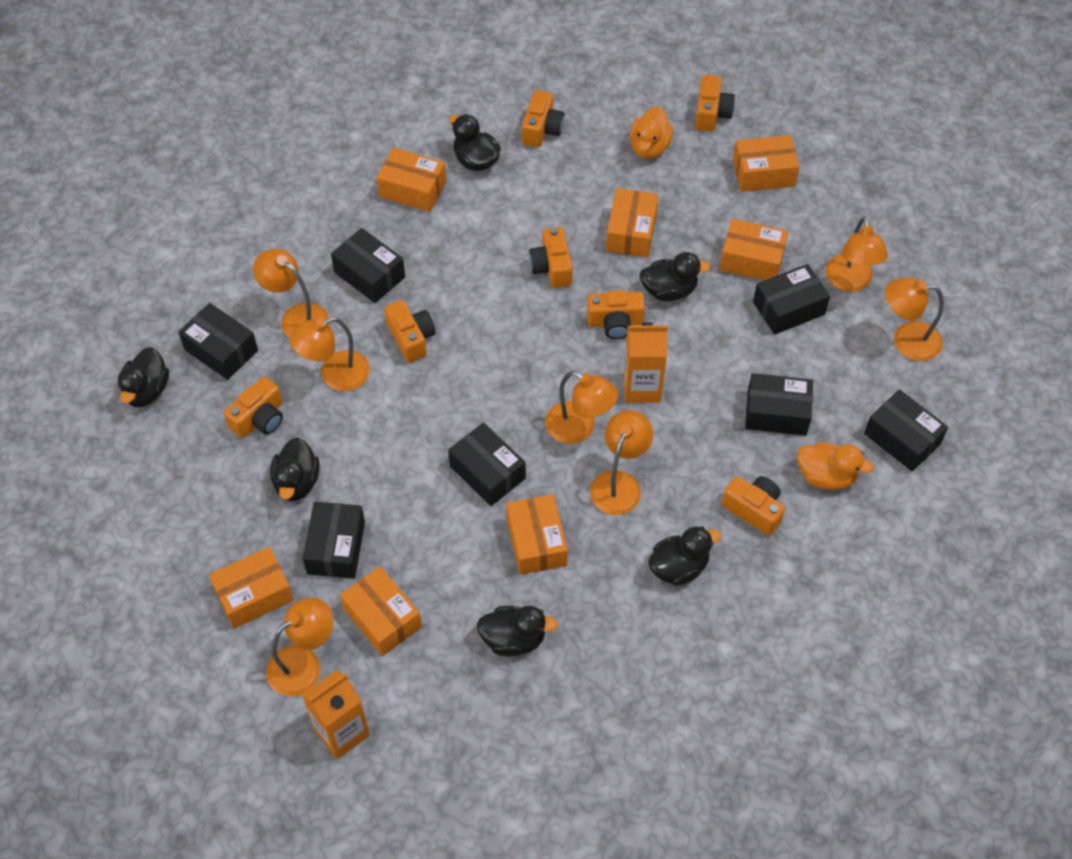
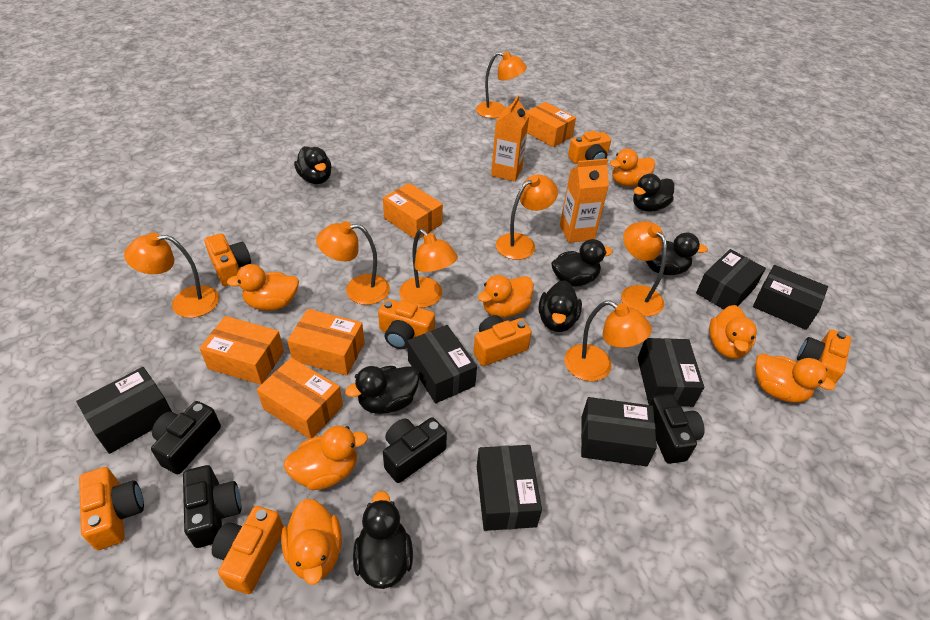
black camera: 0 -> 4
black duck: 6 -> 7
orange box: 7 -> 5
orange duck: 2 -> 7

